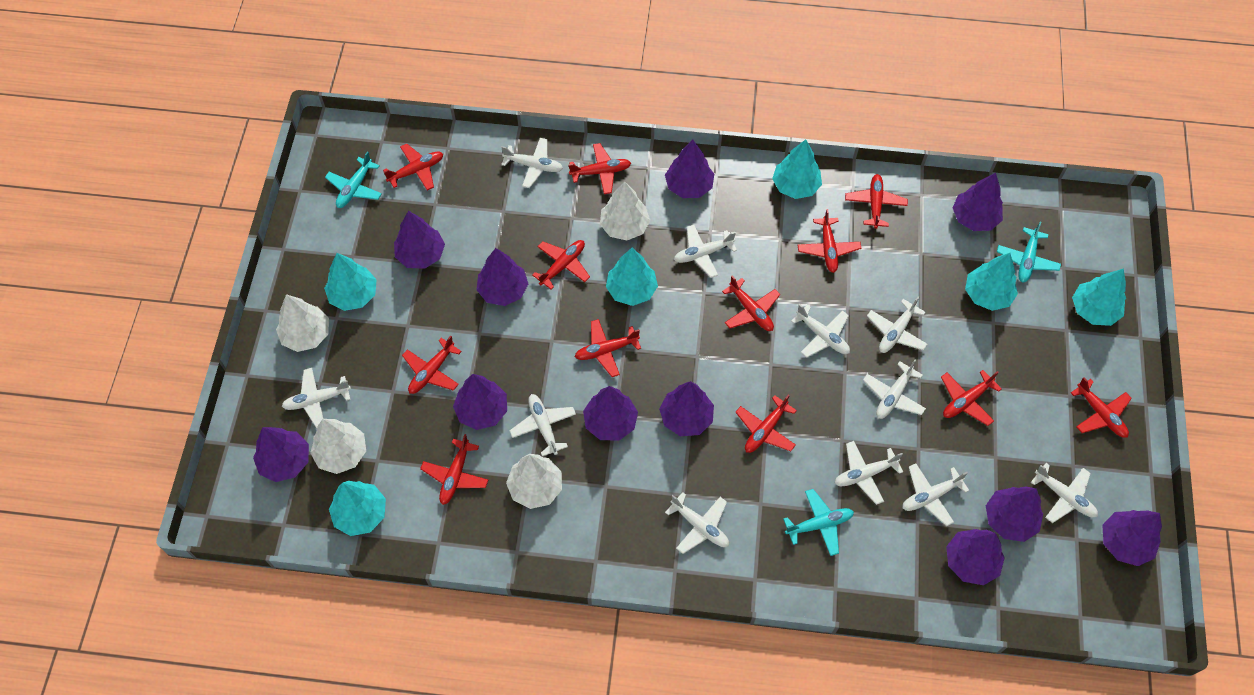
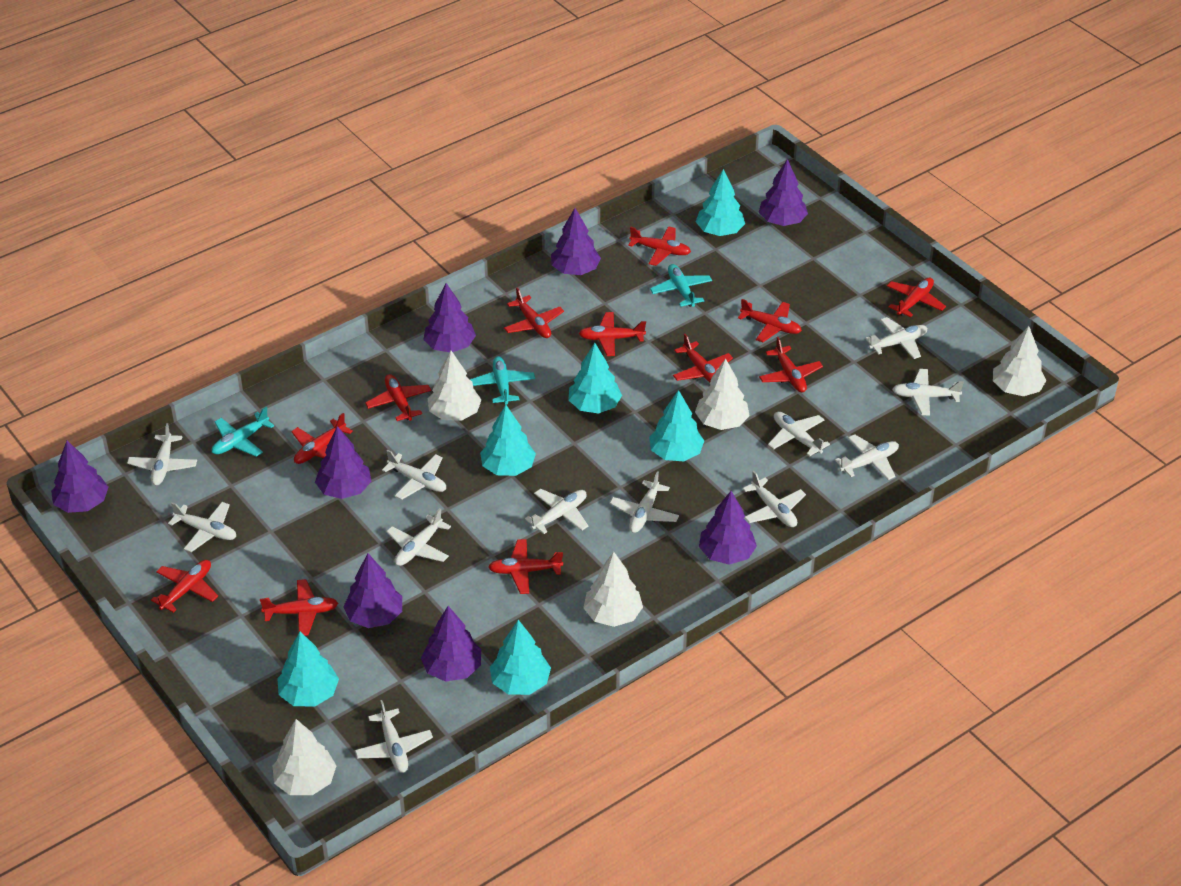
purple tree: 11 -> 8
white plane: 11 -> 12
white tree: 4 -> 5

